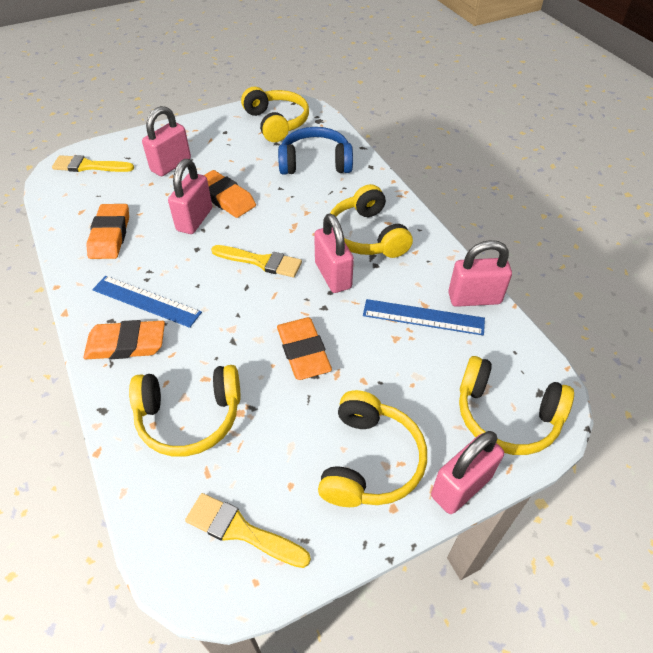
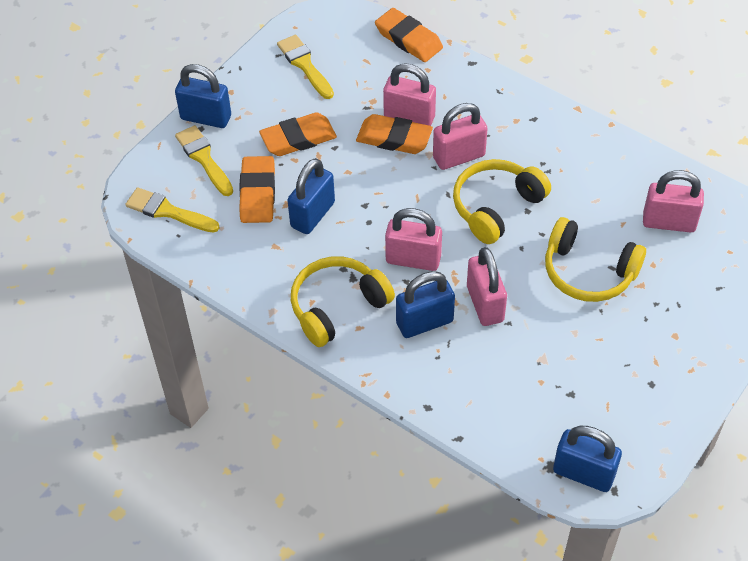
blue headphones: 1 -> 0
blue padlock: 0 -> 4
blue ruler: 2 -> 0
yellow headphones: 5 -> 3

